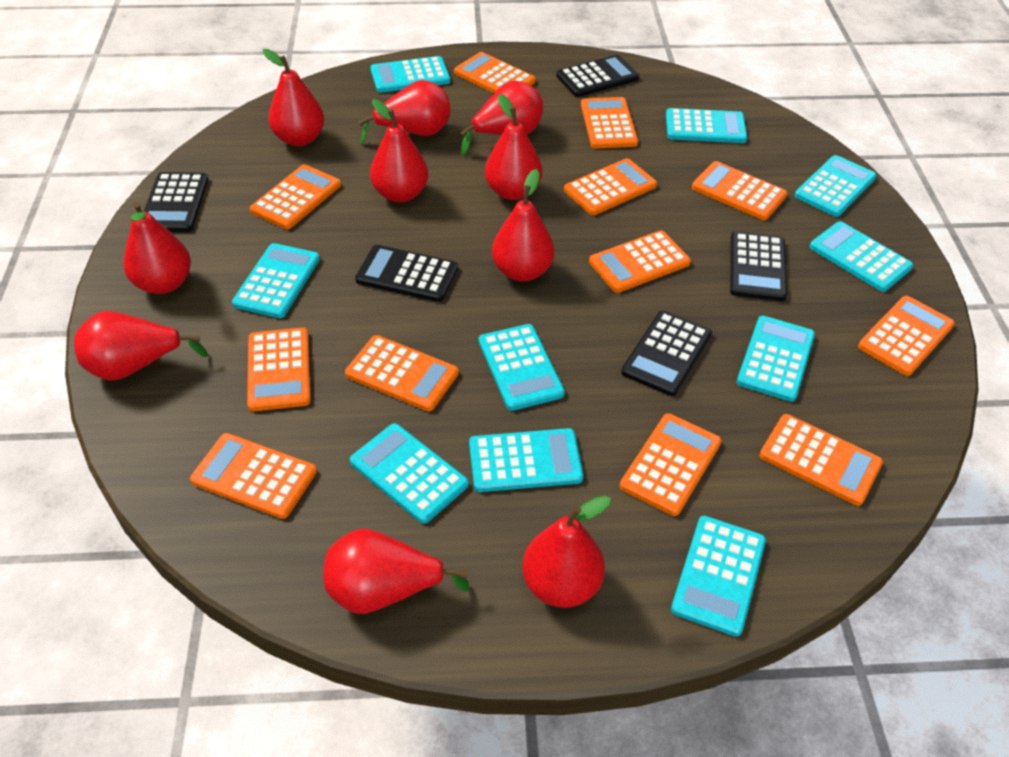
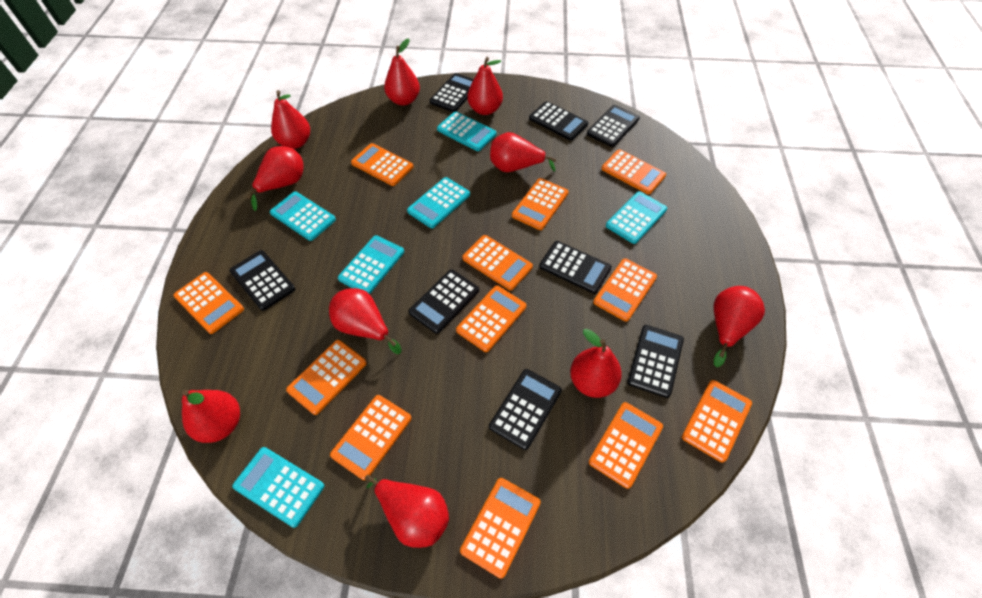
black calculator: 5 -> 8
turquoise calculator: 10 -> 6

